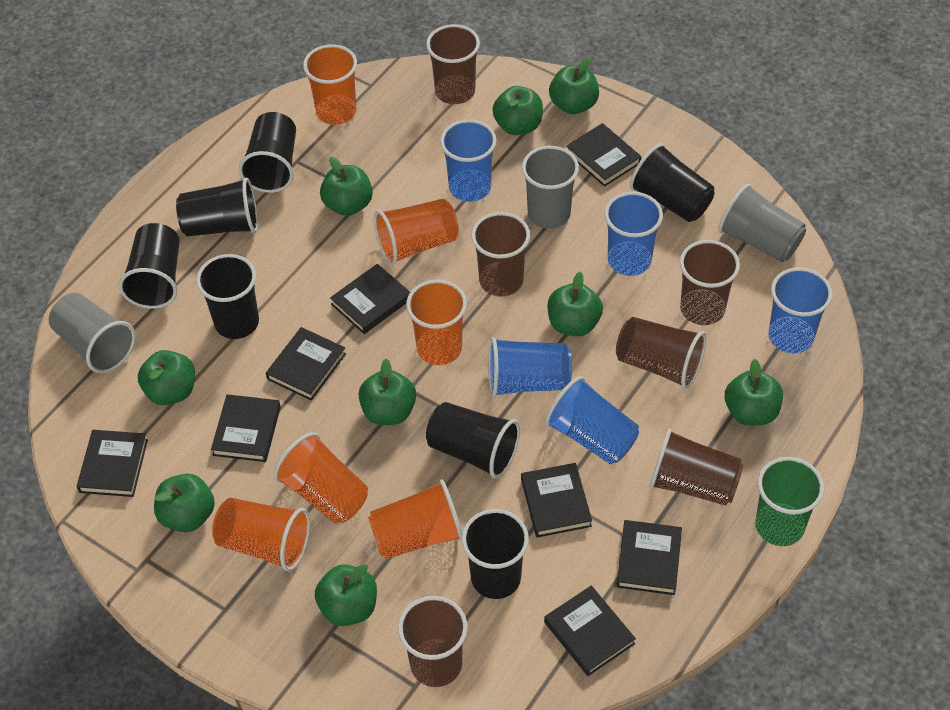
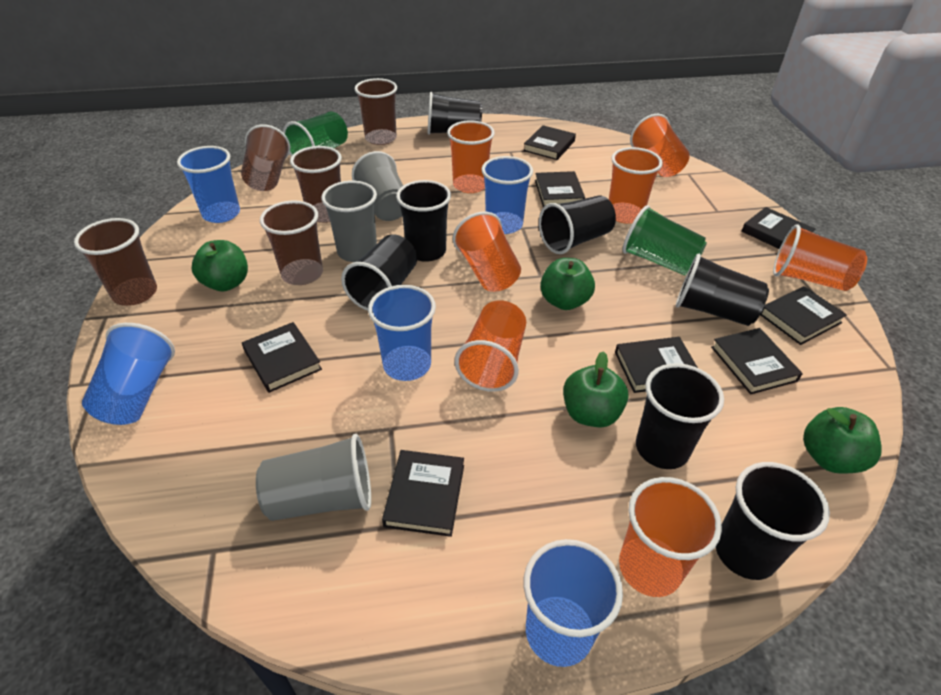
brown cup: 6 -> 5
green apple: 9 -> 4
green cup: 1 -> 2
orange cup: 6 -> 7

